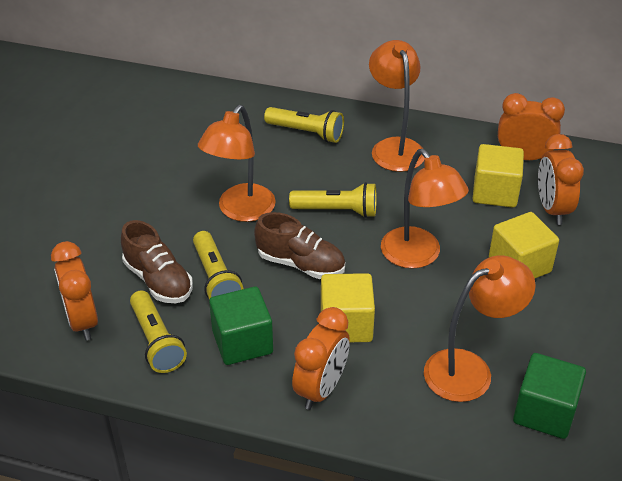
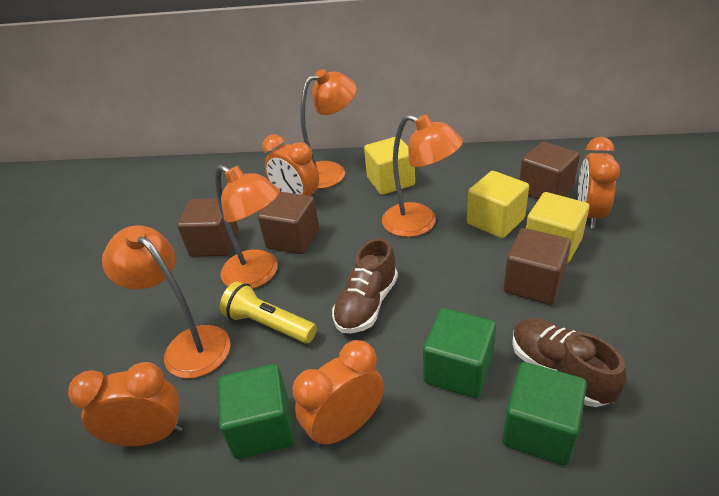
brown cube: 0 -> 4
green cube: 2 -> 3
yellow flashlight: 4 -> 1

